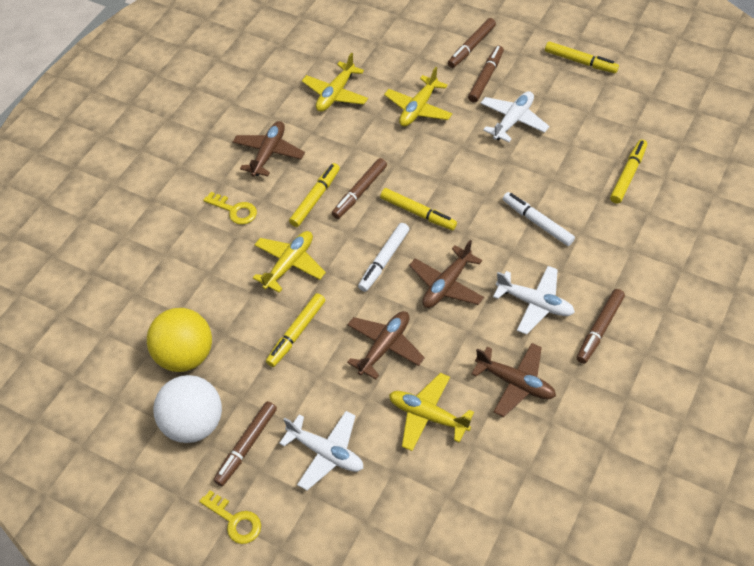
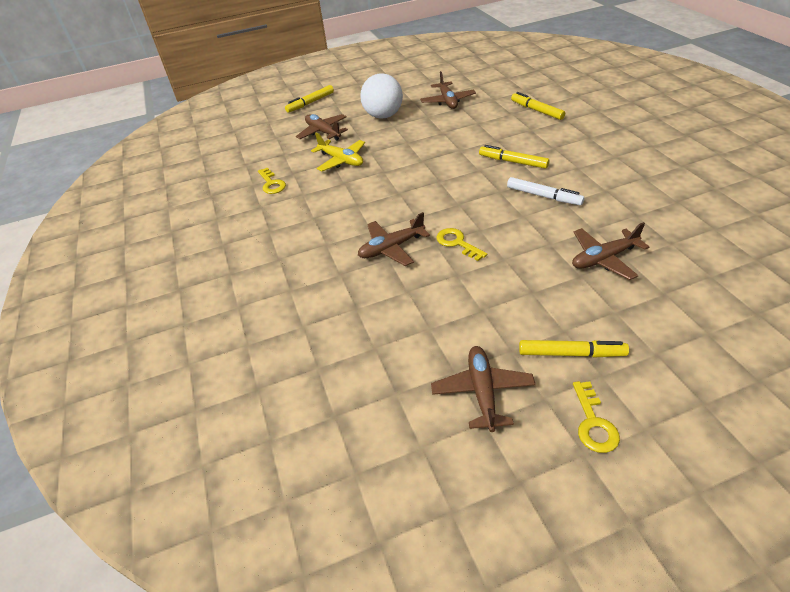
brown marker: 5 -> 0
brown plane: 4 -> 5
white marker: 2 -> 1
white plane: 3 -> 0
yellow ball: 1 -> 0
yellow key: 2 -> 3
yellow marker: 5 -> 4
yellow plane: 4 -> 1

